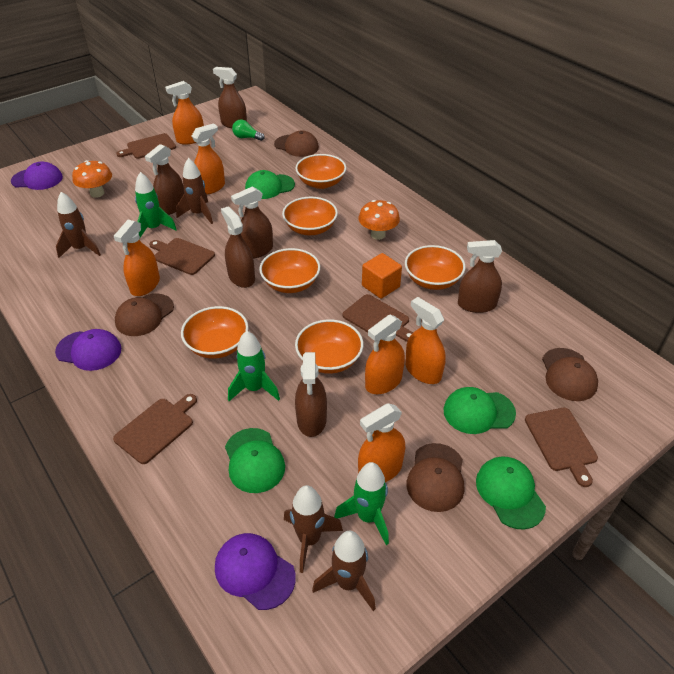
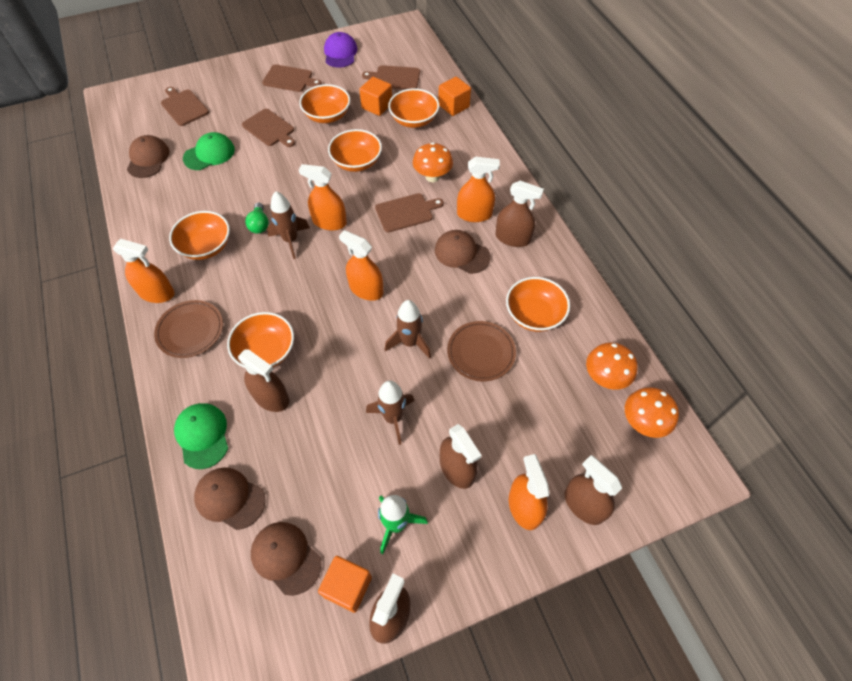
brown plate: 0 -> 2
brown rocket: 4 -> 3
brown spray bottle: 6 -> 5
green cap: 4 -> 2
green rocket: 3 -> 1
orange cube: 1 -> 3
orange mushroom: 2 -> 3
orange spray bottle: 6 -> 5
purple cap: 3 -> 1

